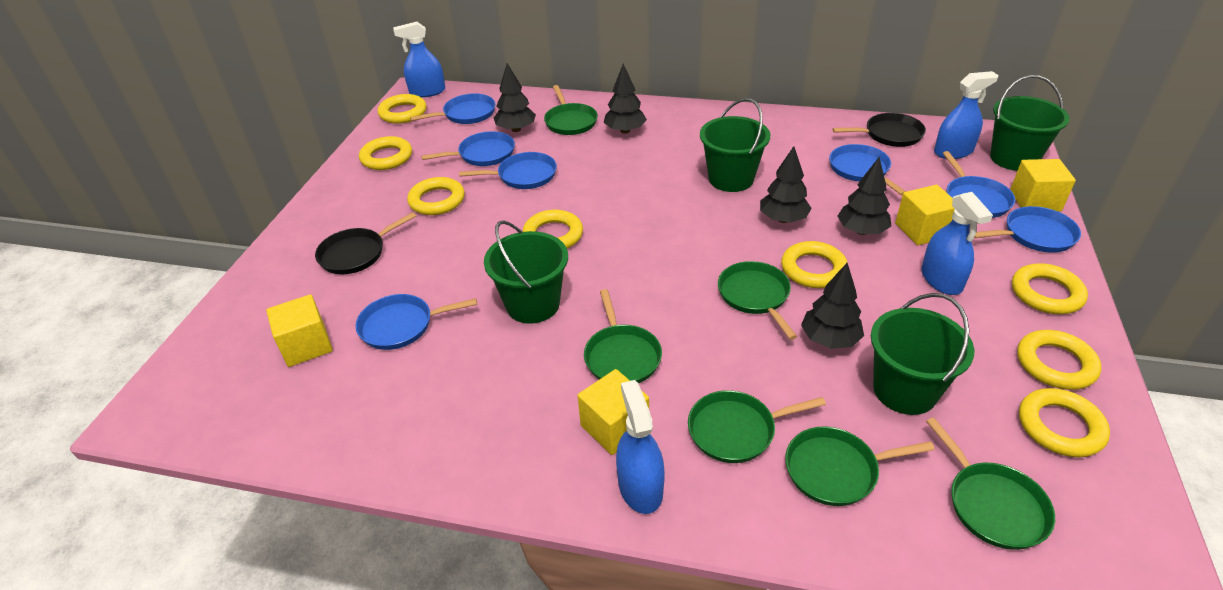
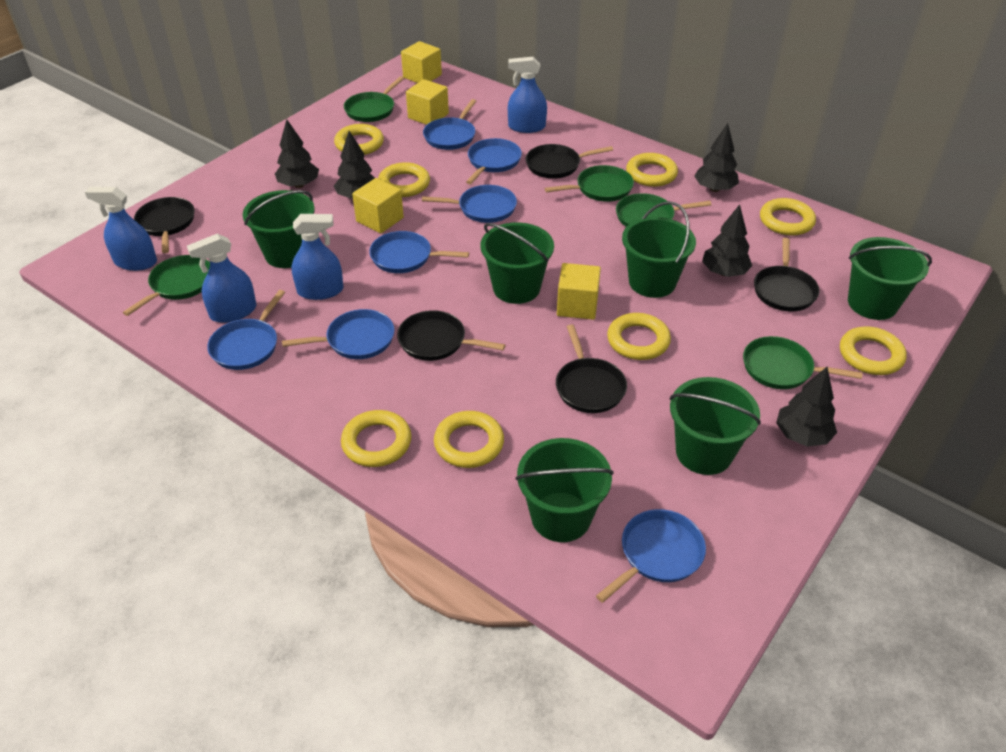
black pan: 2 -> 5
green bucket: 4 -> 6
green pan: 6 -> 5

